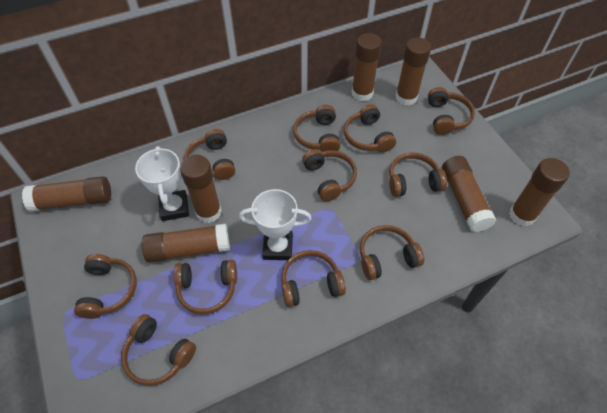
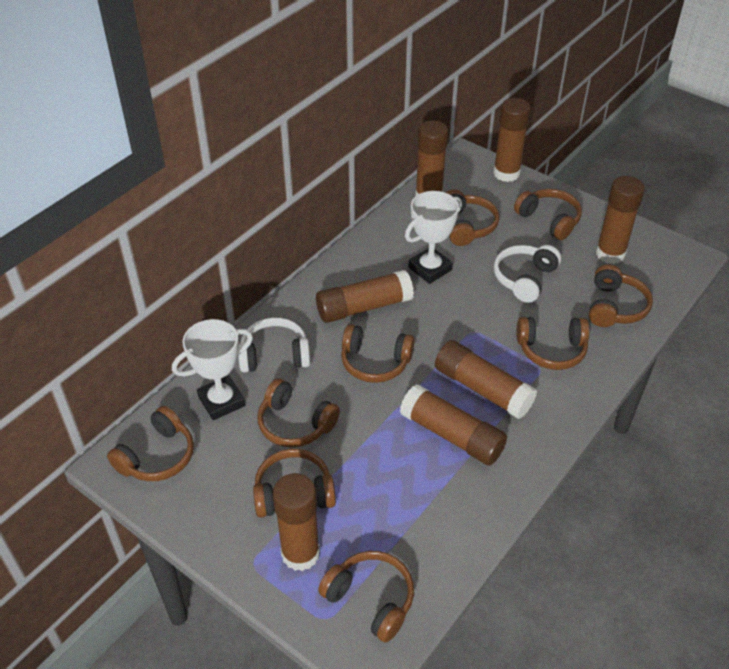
brown headphones: 11 -> 9
white headphones: 0 -> 2

